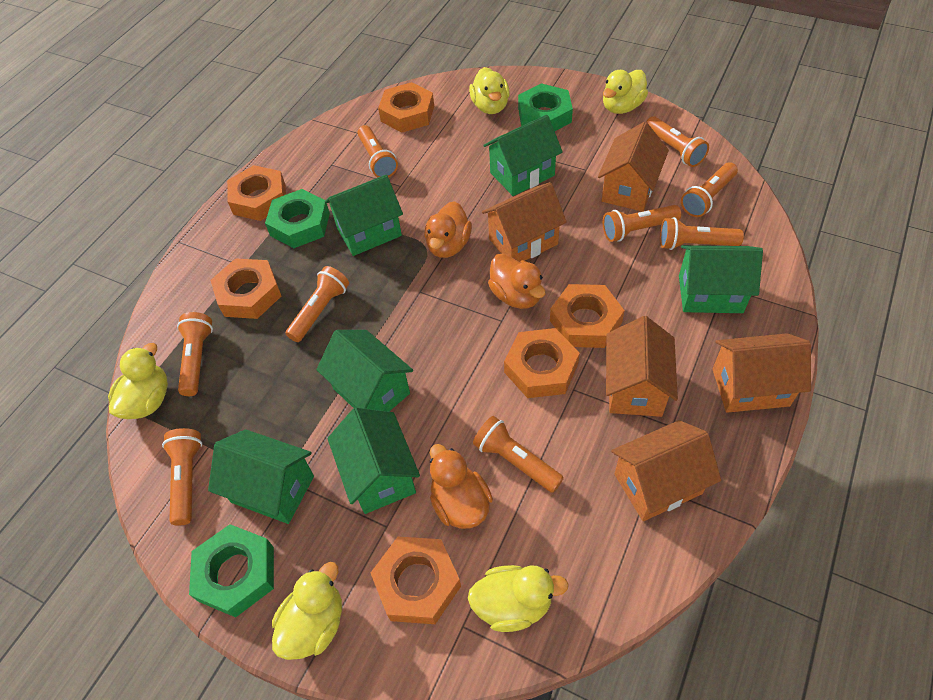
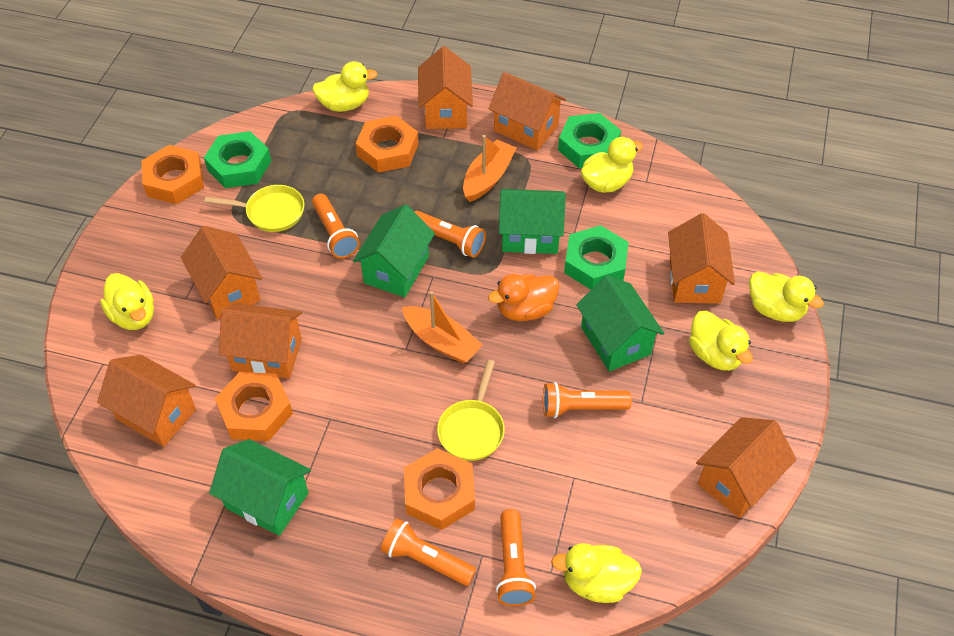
green house: 6 -> 4
orange boat: 0 -> 2
orange duck: 3 -> 1
orange flashlight: 9 -> 5
orange house: 5 -> 7
orange nut: 6 -> 4
yellow duck: 5 -> 6
yellow pan: 0 -> 2

